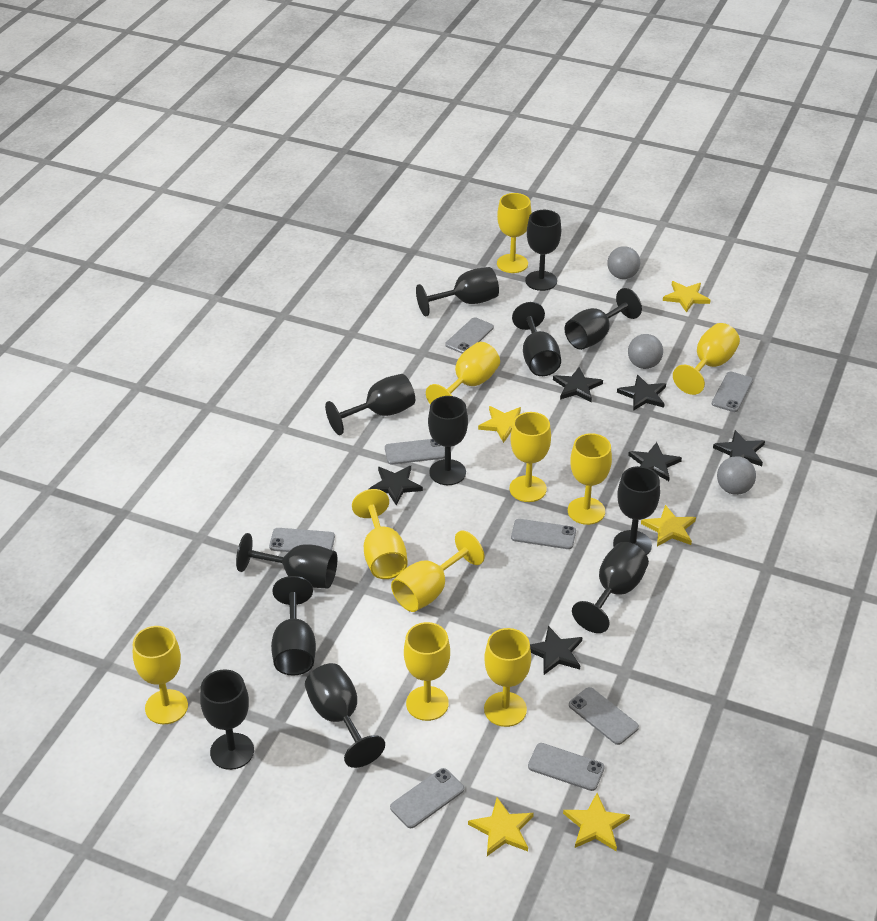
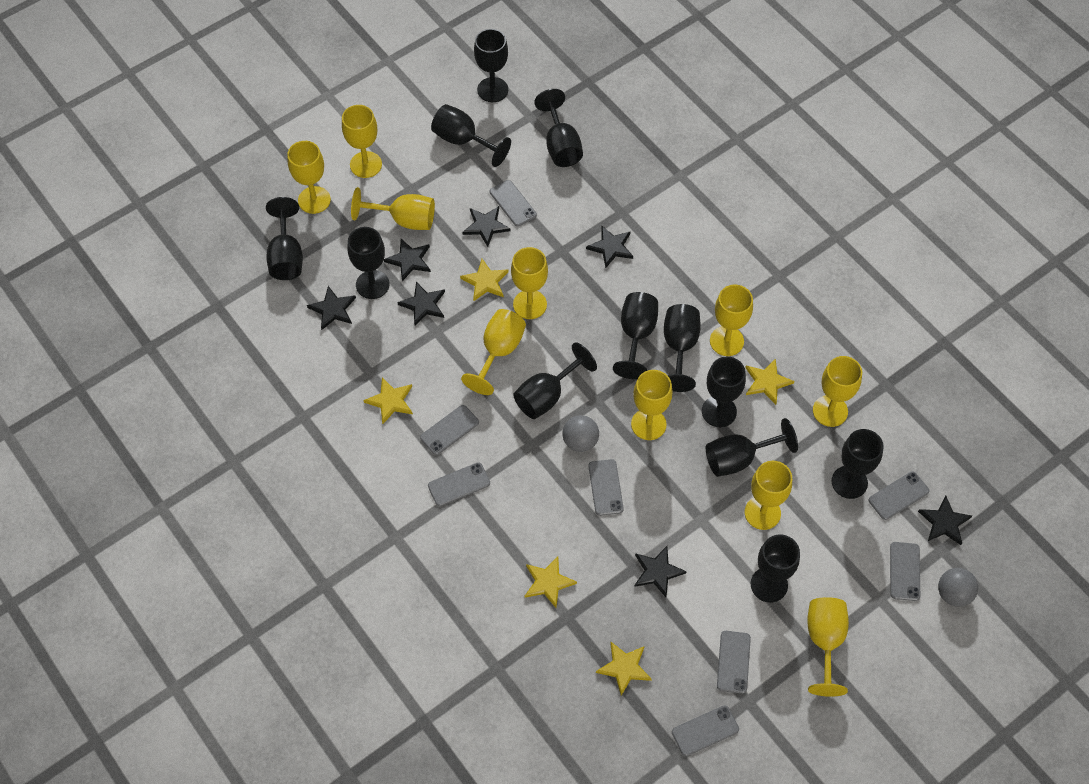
black star: 6 -> 7
grey ball: 3 -> 2

